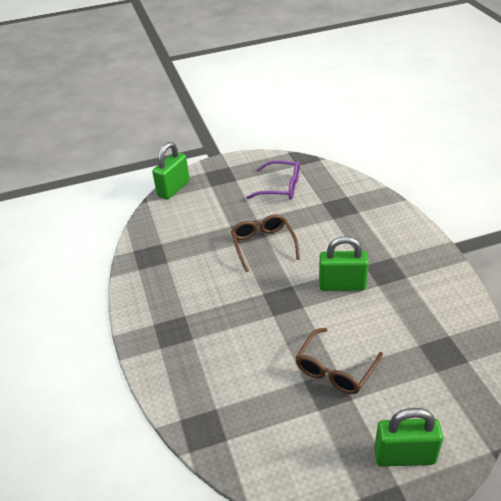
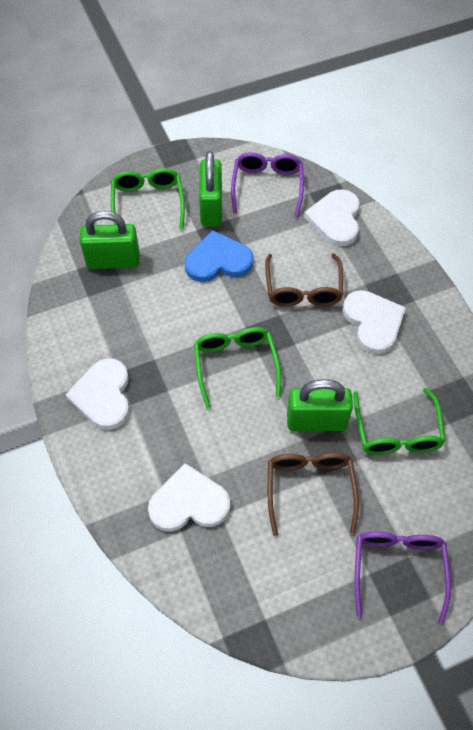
blue heart: 0 -> 1
green glasses: 0 -> 3
purple glasses: 1 -> 2
white heart: 0 -> 4

